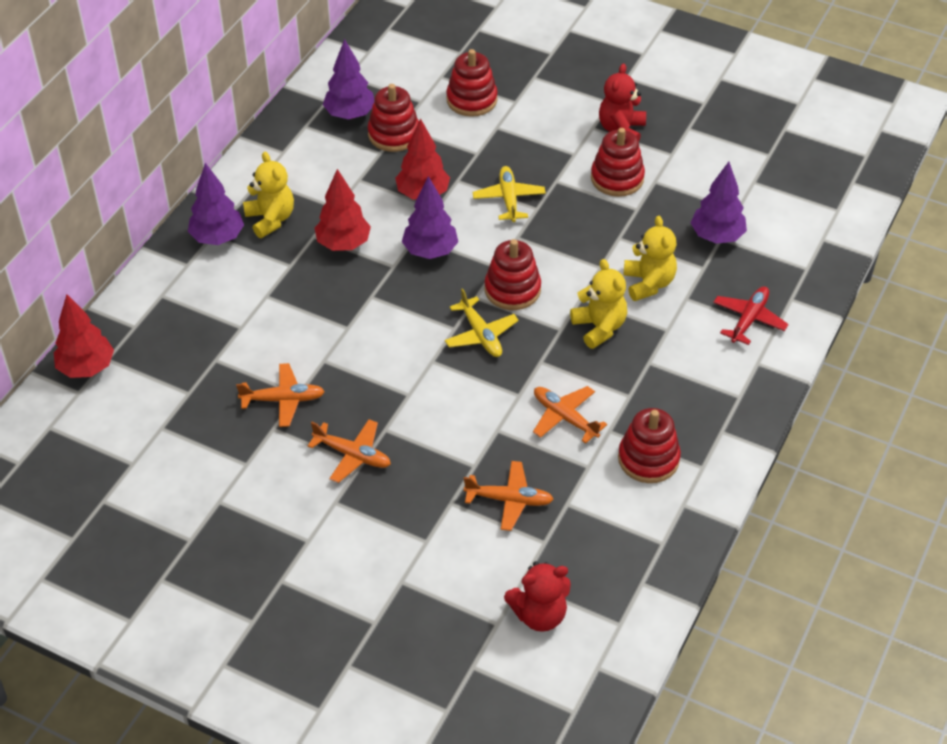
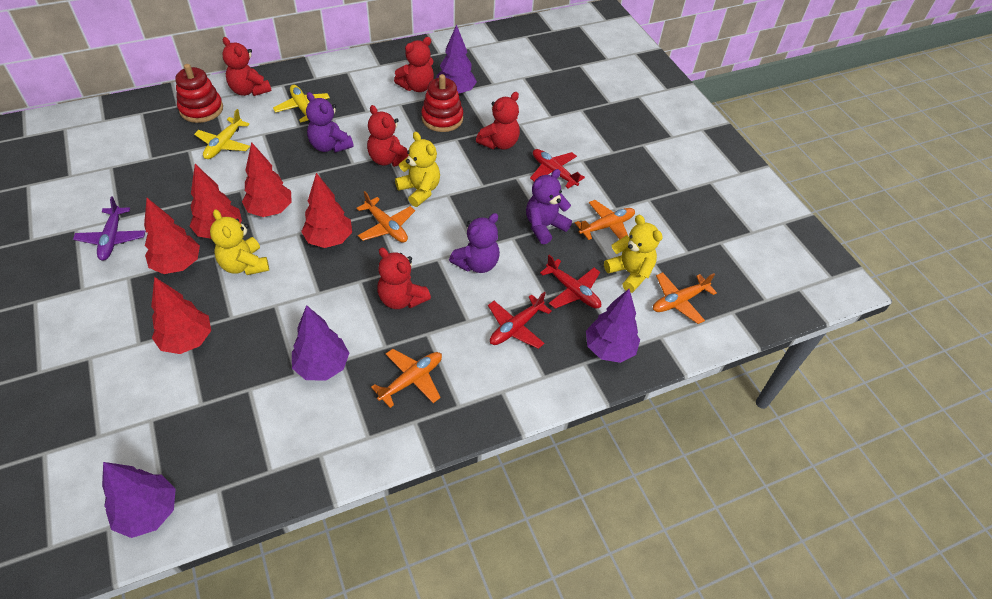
purple plane: 0 -> 1
purple teddy bear: 0 -> 3
red plane: 1 -> 3
red stacking toy: 5 -> 2
red teddy bear: 2 -> 5
red tree: 3 -> 5

